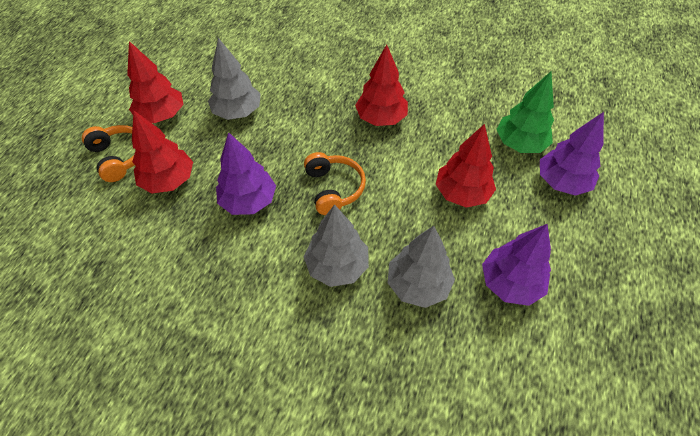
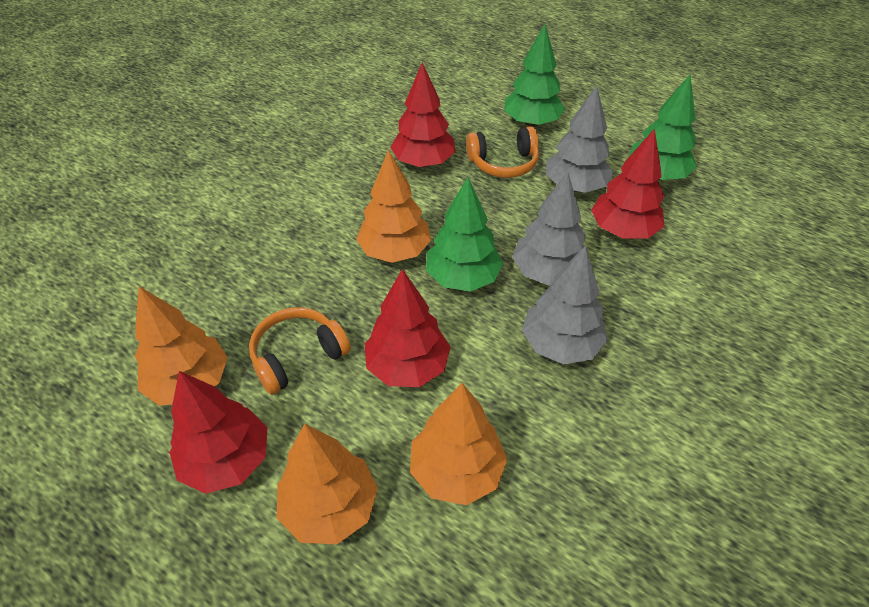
green tree: 1 -> 3
orange tree: 0 -> 4
purple tree: 3 -> 0

